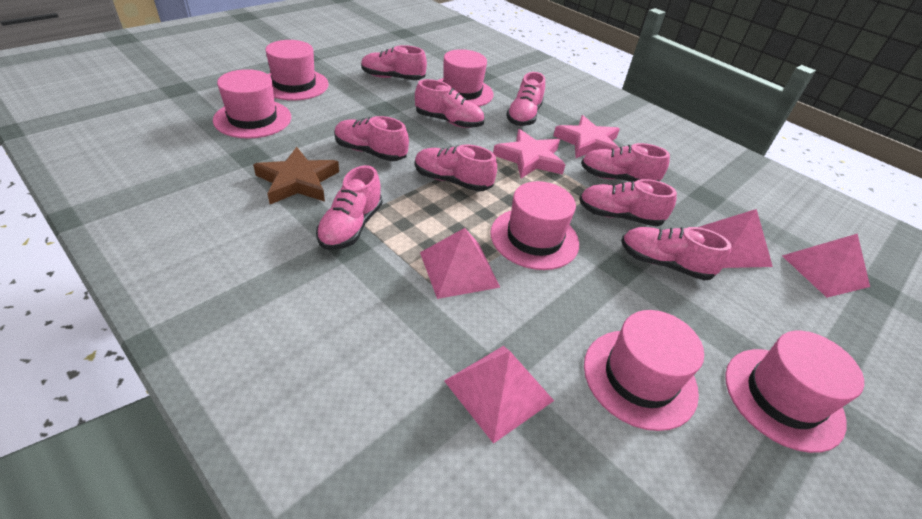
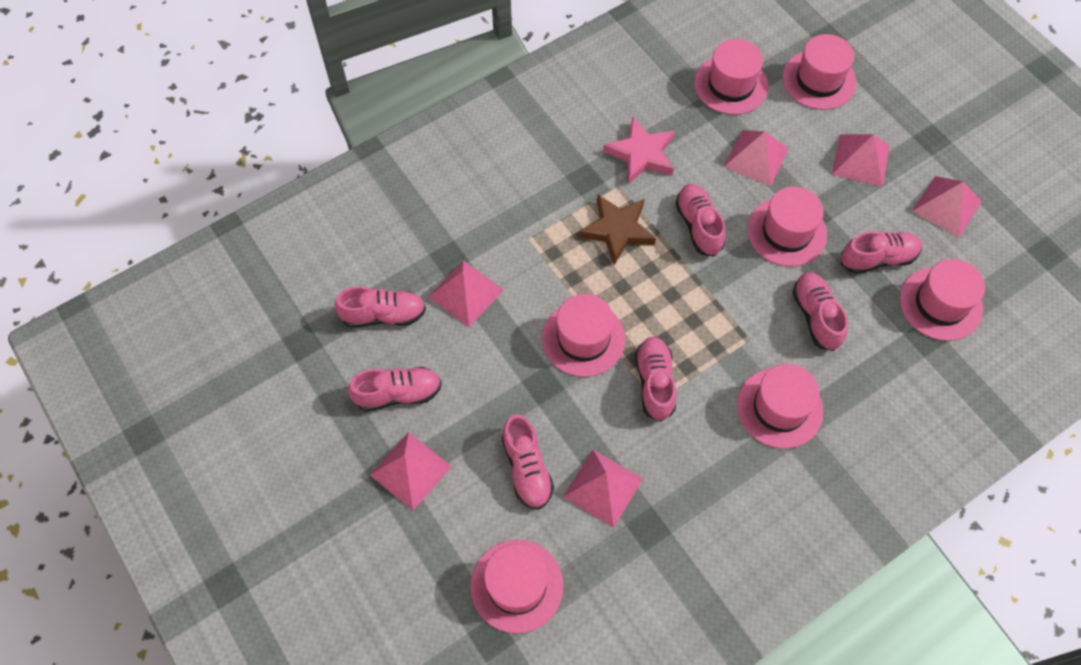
pink hat: 6 -> 7
pink pyramid: 4 -> 6
pink shoe: 9 -> 7
pink star: 2 -> 1

